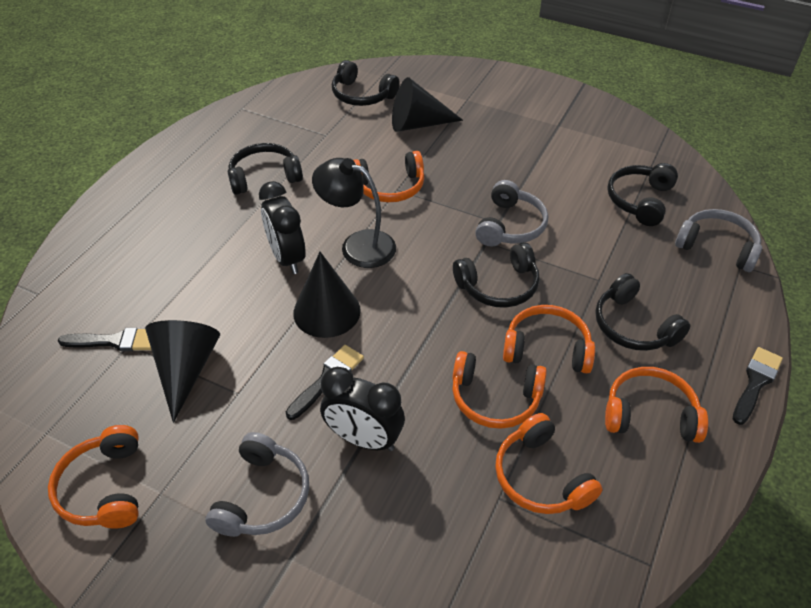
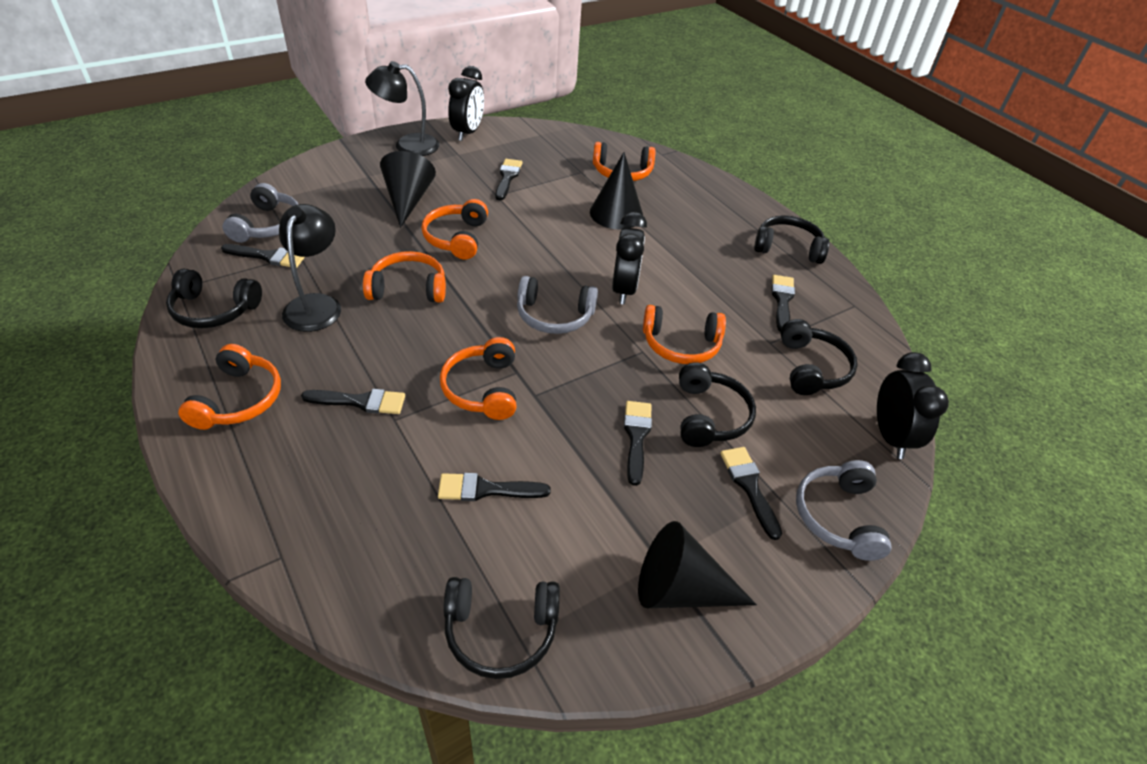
black brush: 3 -> 7
black clock: 2 -> 3
black lamp: 1 -> 2

